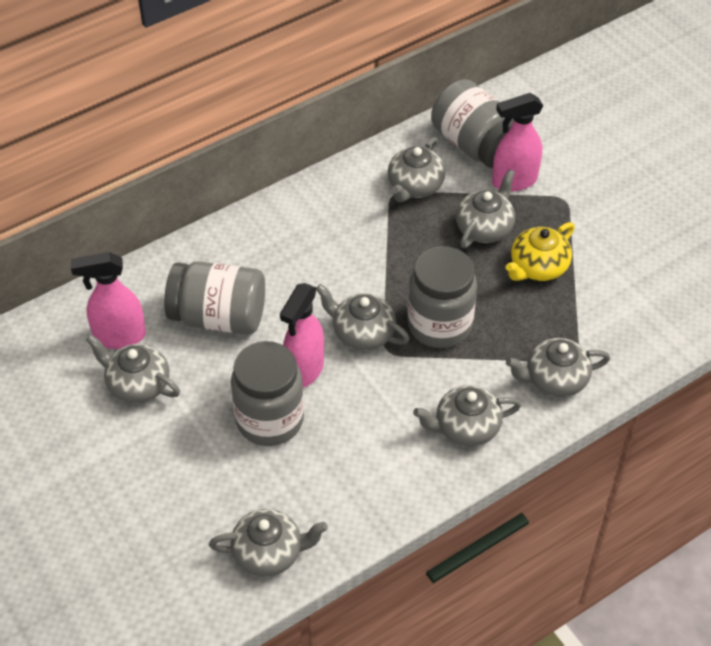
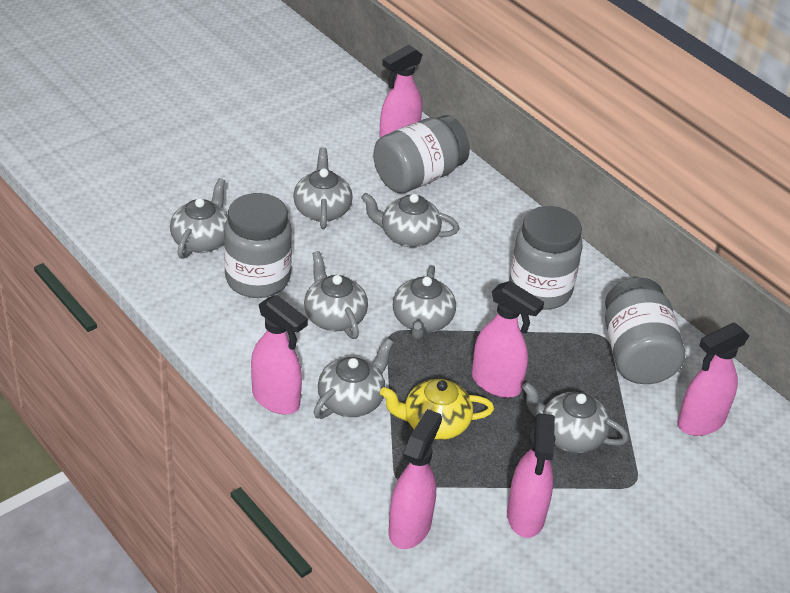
pink spray bottle: 3 -> 6

